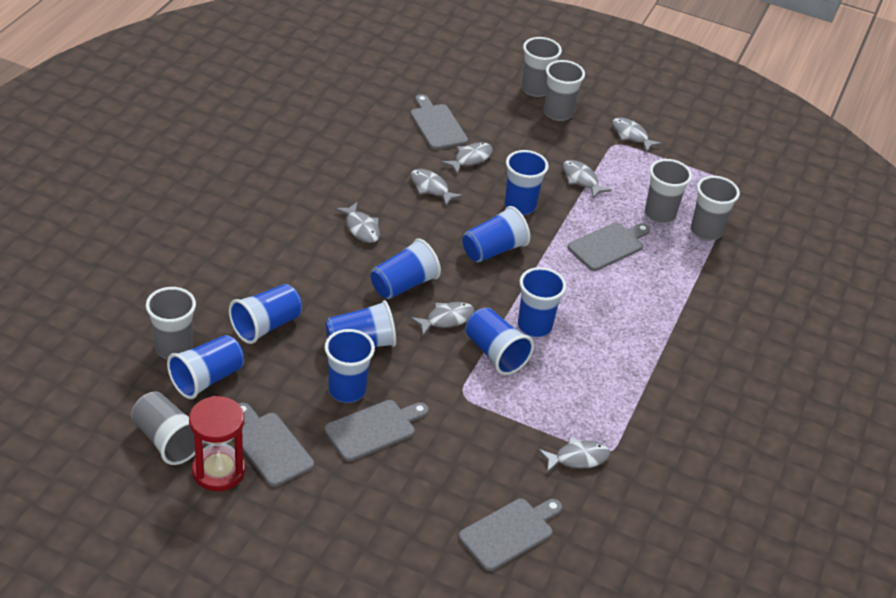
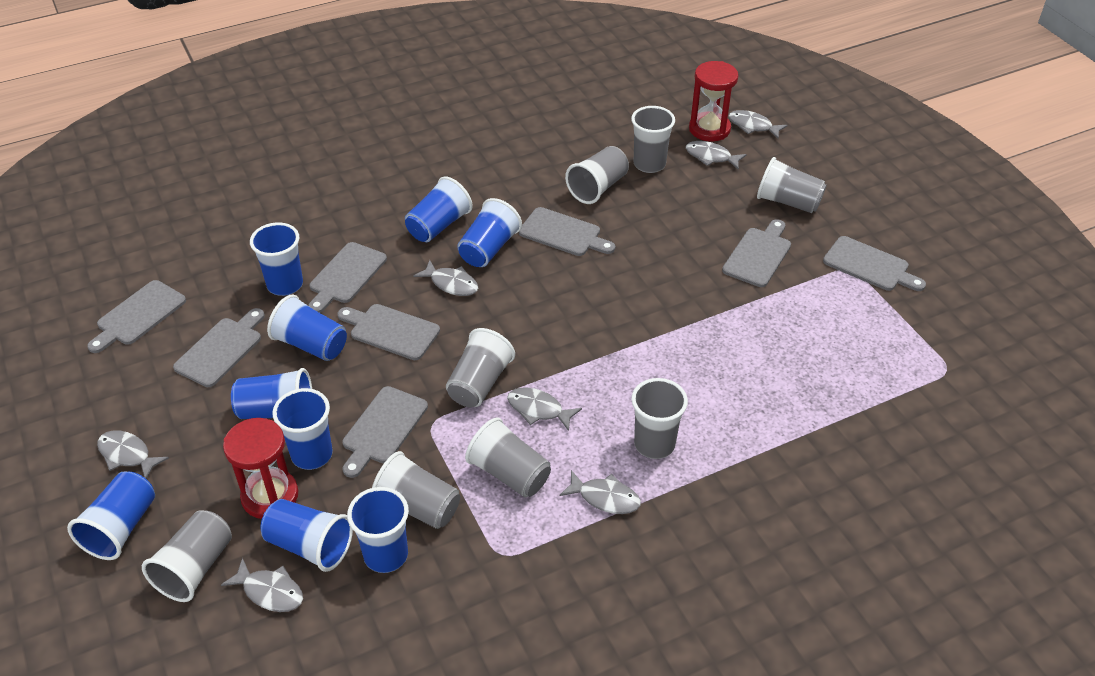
grey cup: 6 -> 8
grey cutting board: 5 -> 8
red hourglass: 1 -> 2

